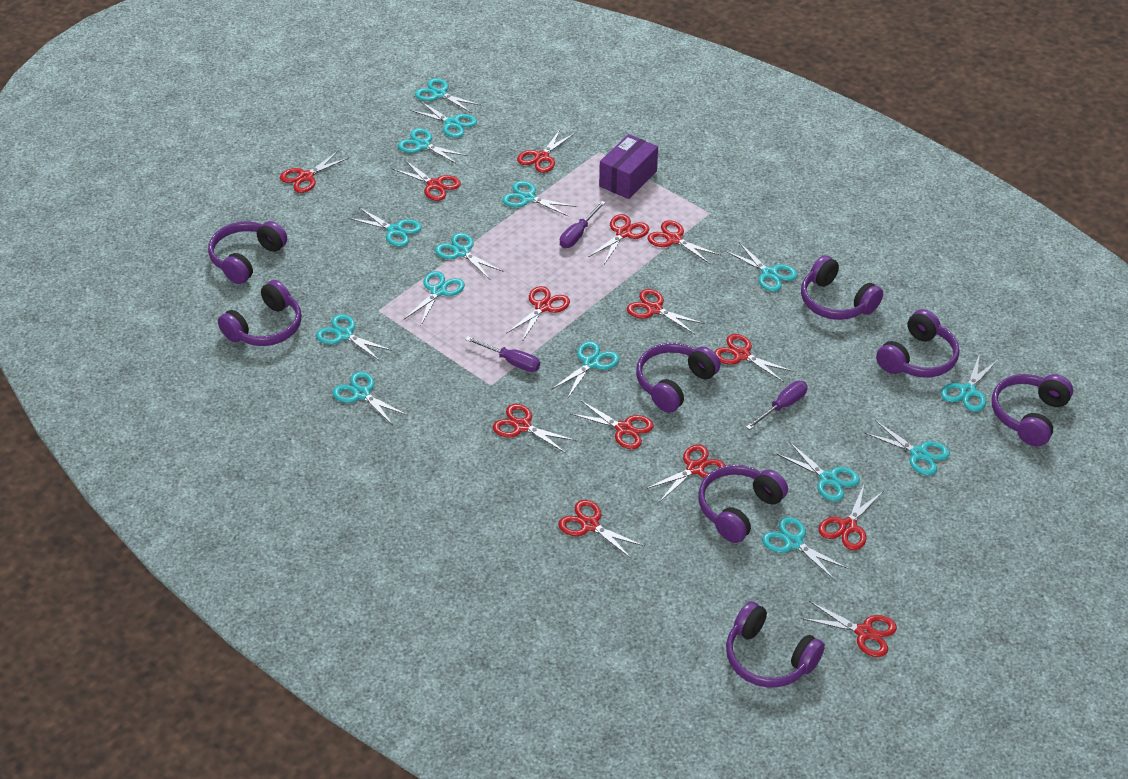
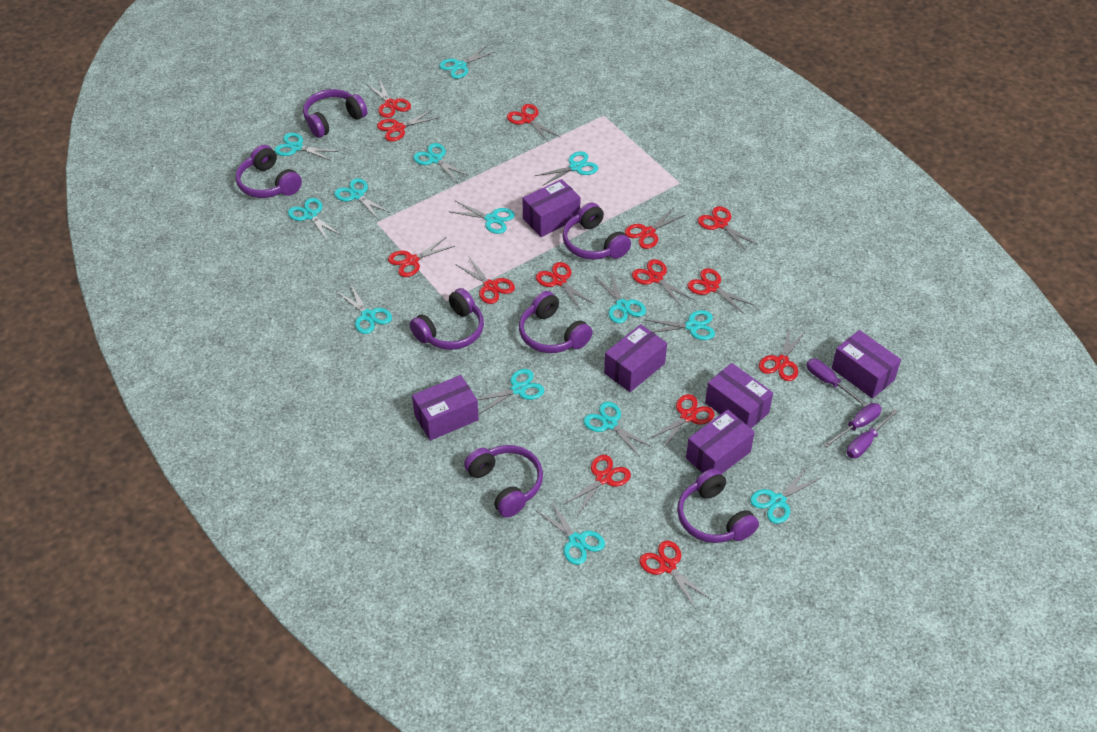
purple box: 1 -> 6
purple headphones: 8 -> 7
turquoise scissors: 15 -> 14

